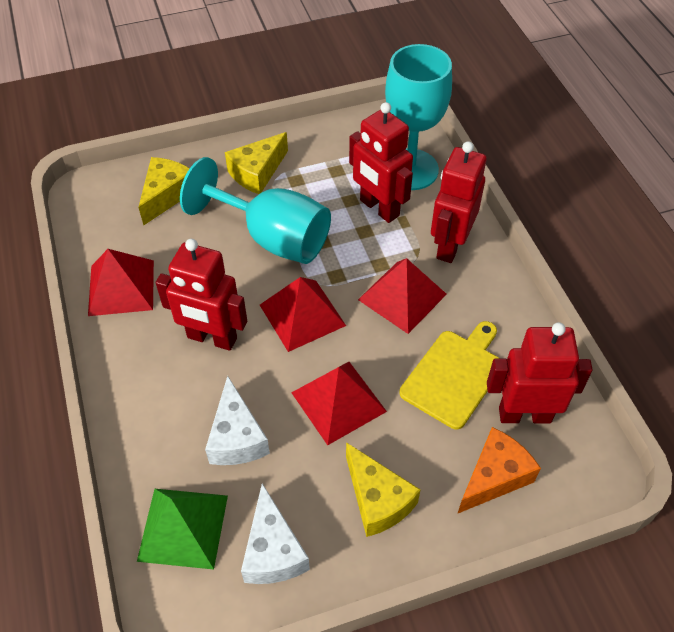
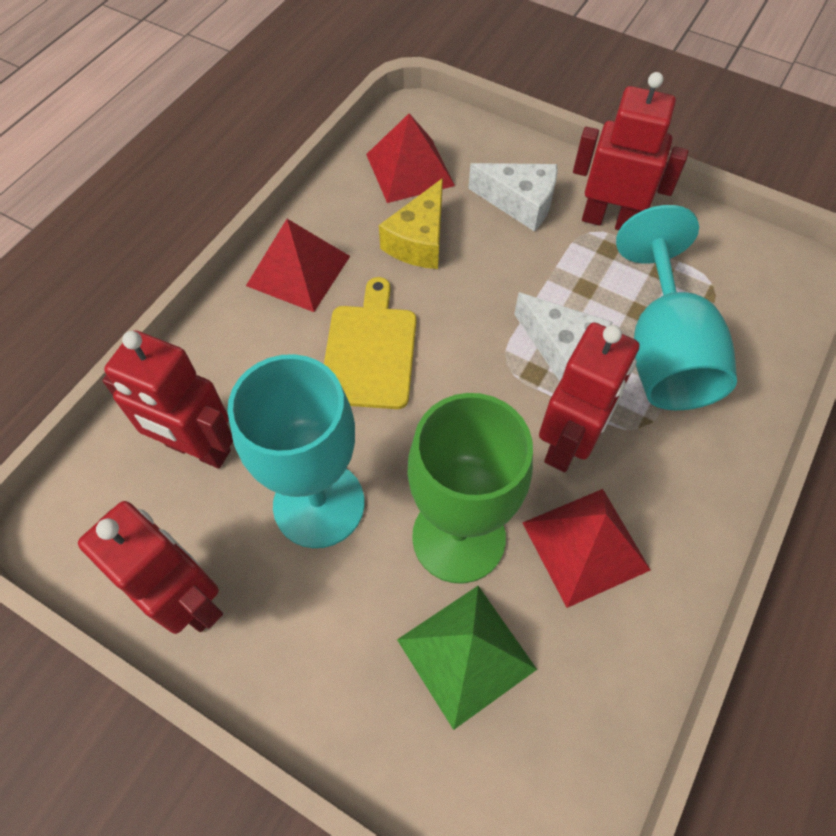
green goblet: 0 -> 1
orange cheese: 1 -> 0
red pyramid: 4 -> 3
yellow cheese: 3 -> 1

